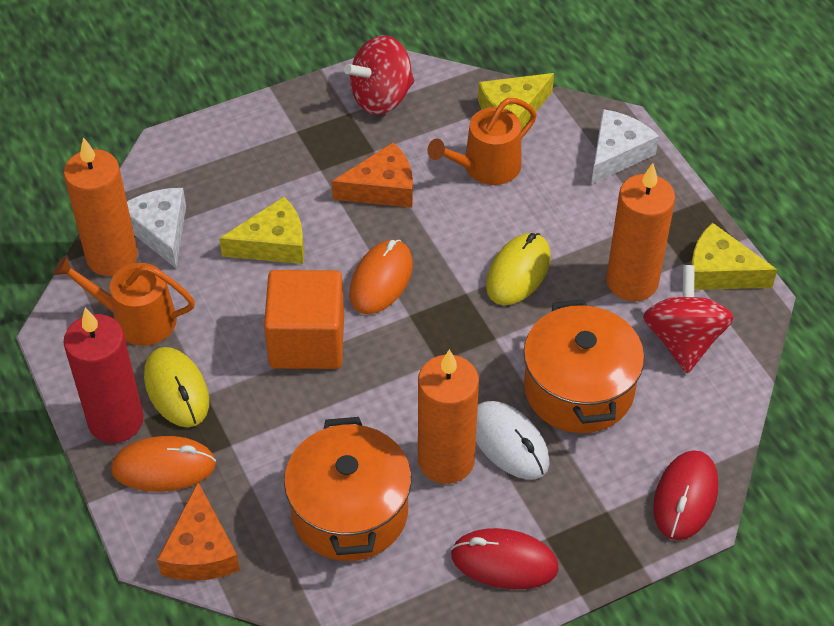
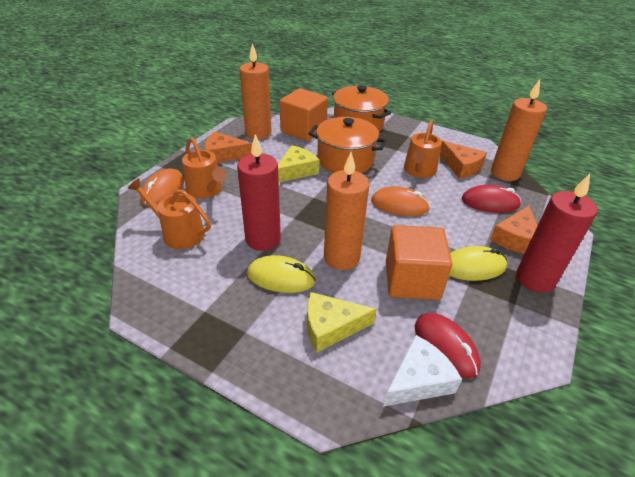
orange cheese: 2 -> 3
orange cube: 1 -> 2
orange watering can: 2 -> 3
red candle: 1 -> 2
red spinning top: 2 -> 0
white cheese: 2 -> 1
white mouse: 1 -> 0
yellow cheese: 3 -> 2

